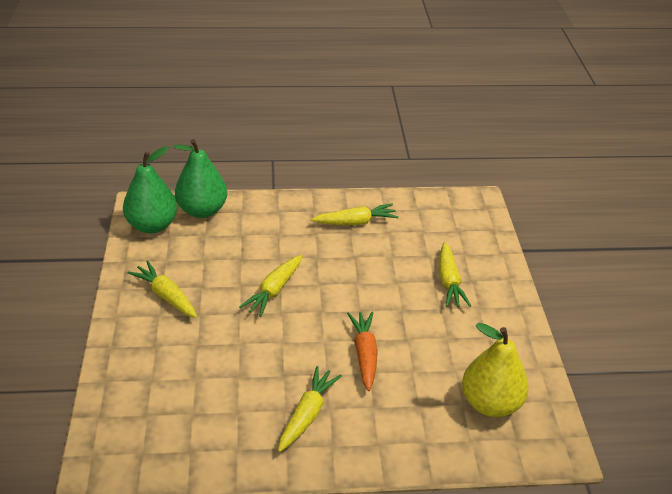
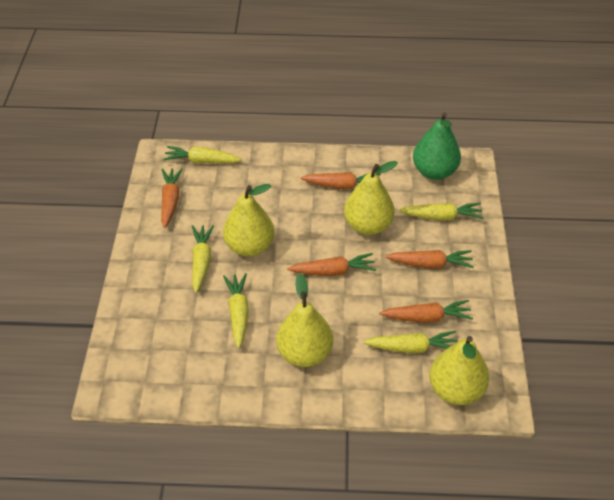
green pear: 2 -> 1
orange carrot: 1 -> 5
yellow pear: 1 -> 4

